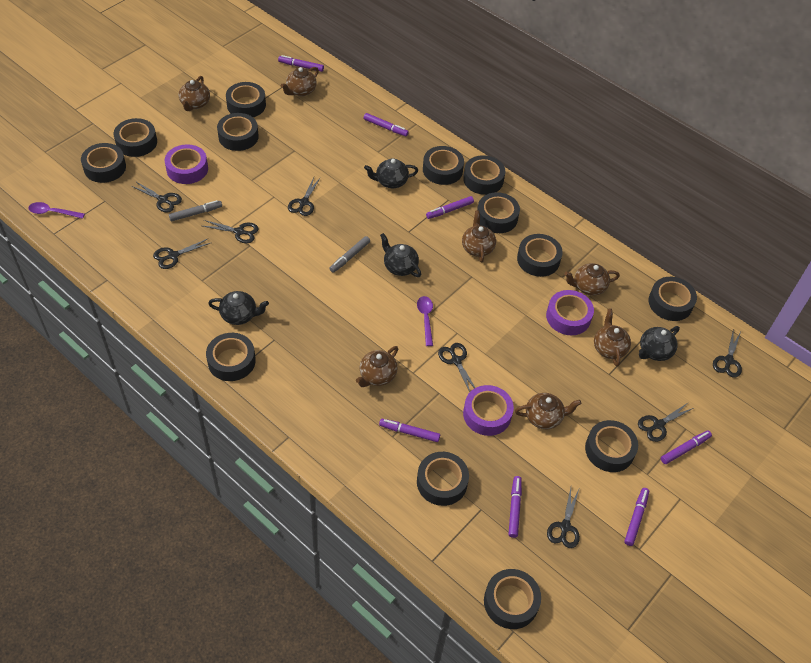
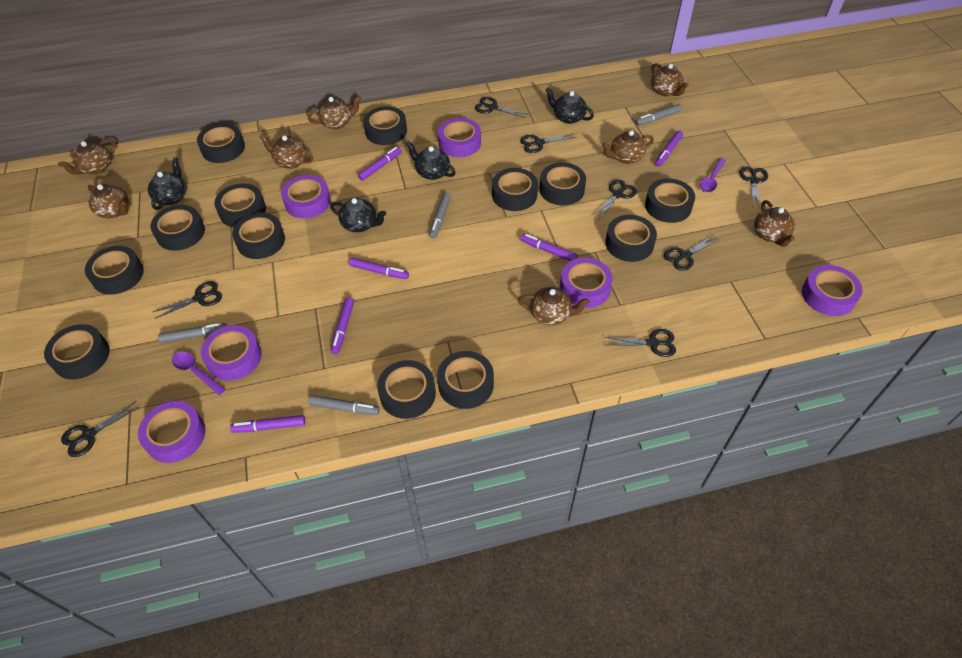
brown teapot: 7 -> 8
grey marker: 2 -> 4
purple marker: 7 -> 6
purple tape: 3 -> 6

